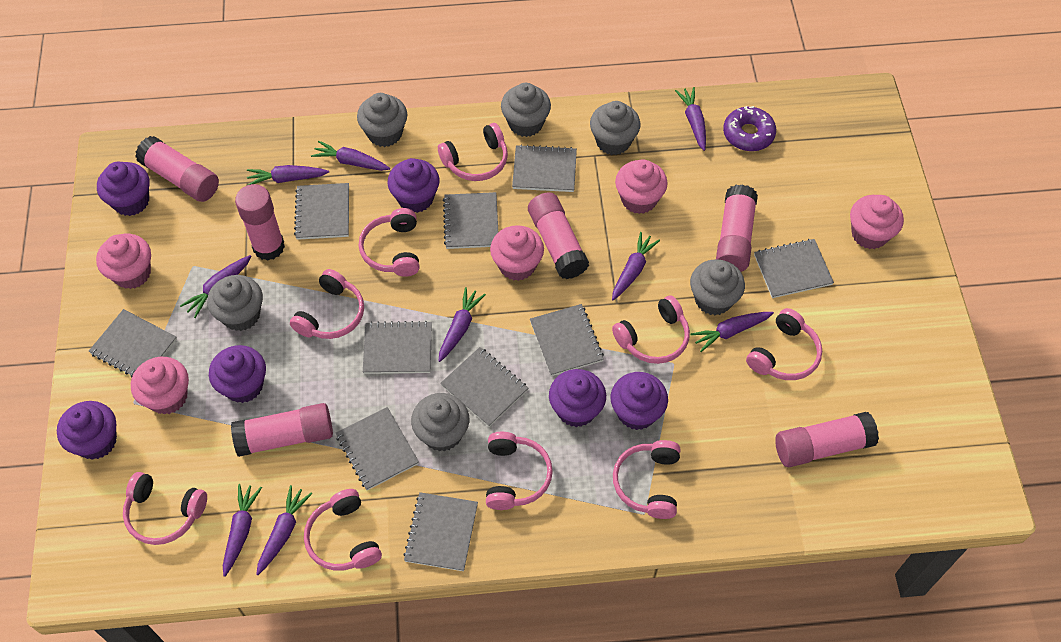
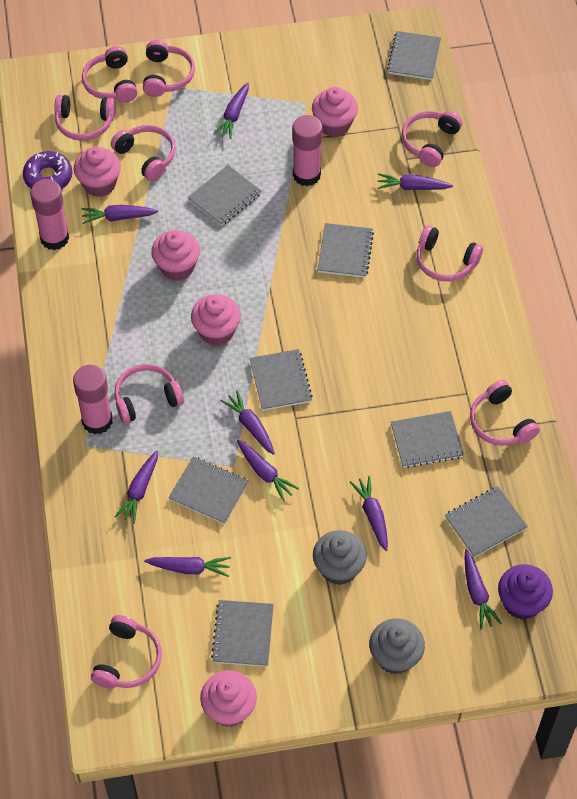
grey cupcake: 6 -> 2
grey notebook: 10 -> 8
pink glue stick: 6 -> 3
purple cupcake: 6 -> 1

